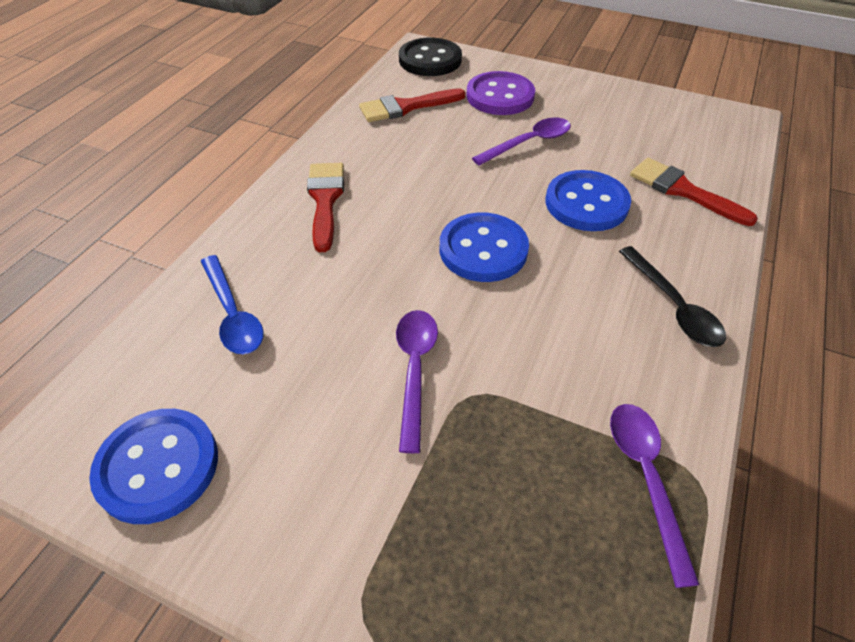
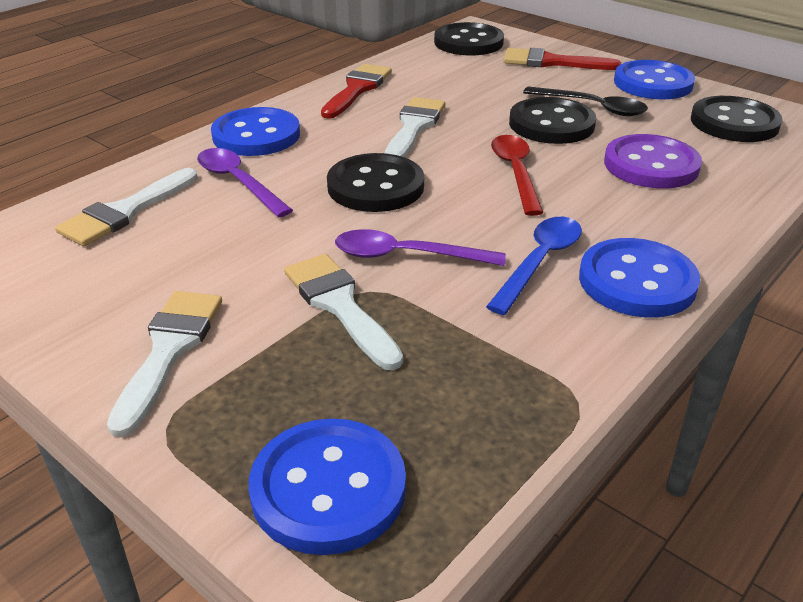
black button: 1 -> 4
blue button: 3 -> 4
purple spoon: 3 -> 2
red brush: 3 -> 2
red spoon: 0 -> 1
white brush: 0 -> 4

